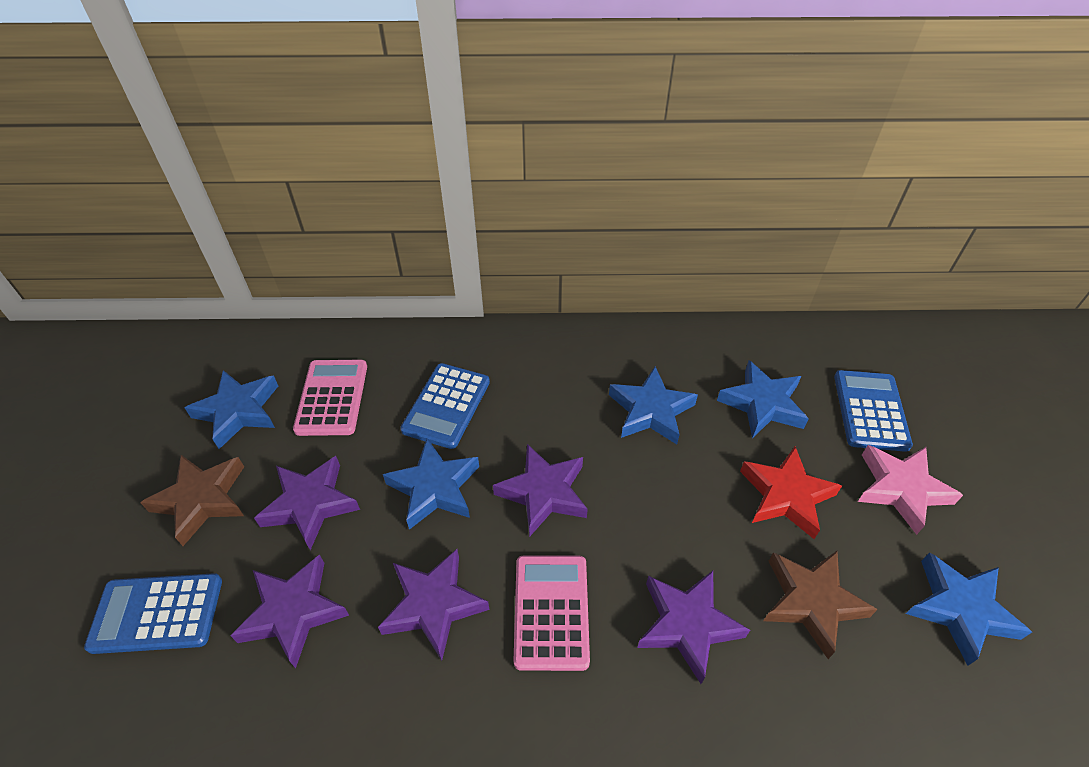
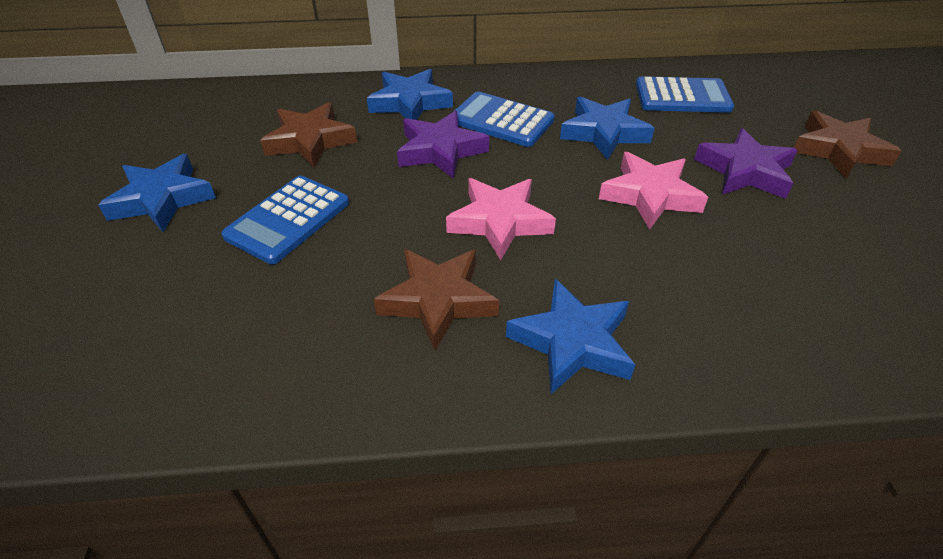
blue star: 5 -> 4
brown star: 2 -> 3
pink calculator: 2 -> 0
pink star: 1 -> 2
purple star: 5 -> 2
red star: 1 -> 0

